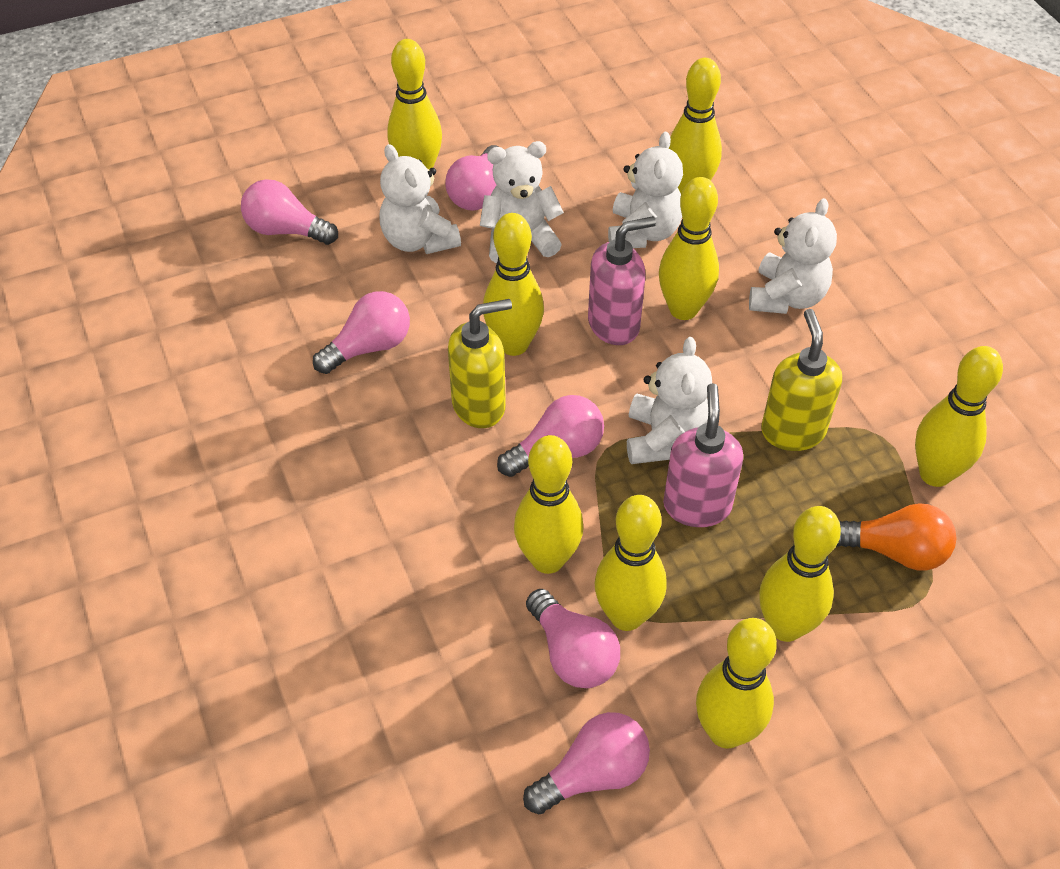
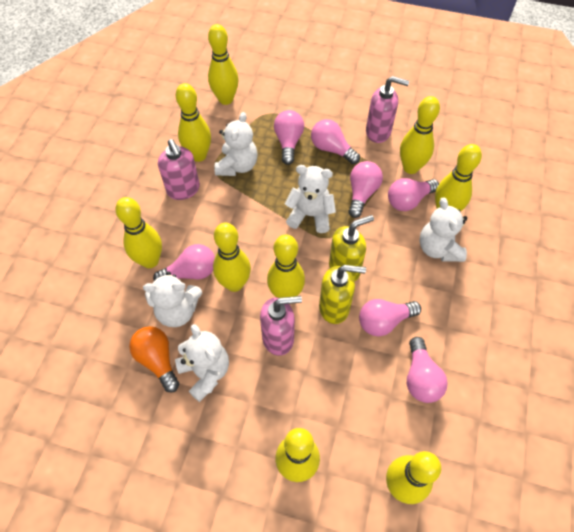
pink light bulb: 6 -> 7
pink soap dispenser: 2 -> 3

